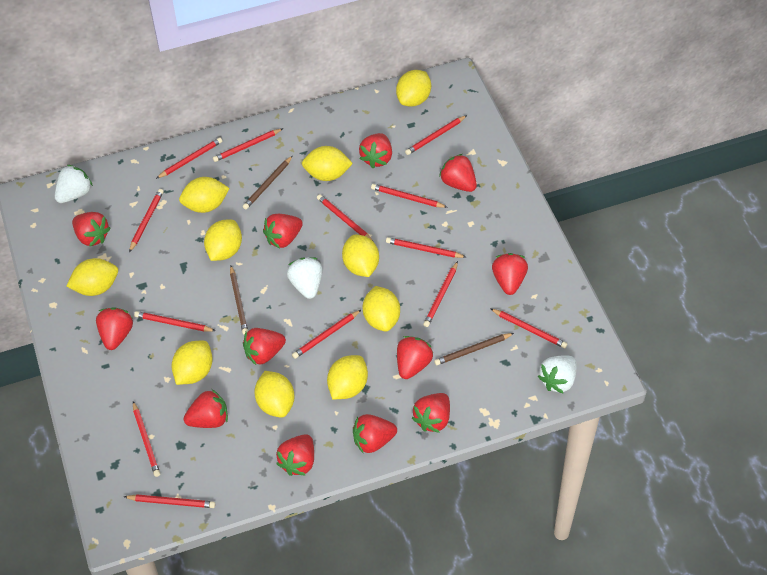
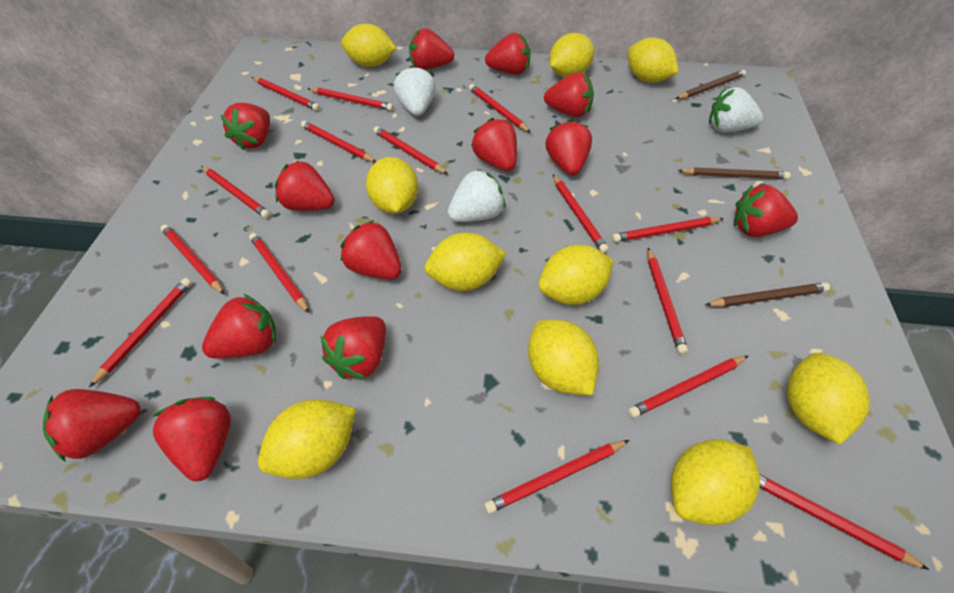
red pencil: 13 -> 15
red strawberry: 12 -> 13

